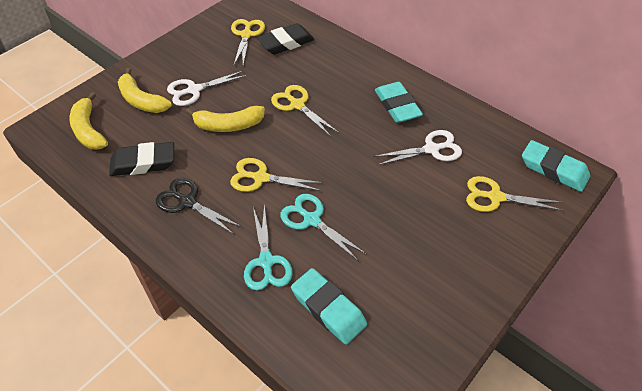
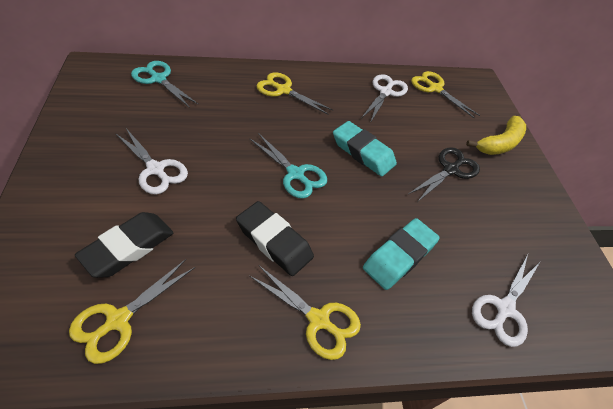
turquoise eraser: 3 -> 2
white scissors: 2 -> 3
yellow banana: 3 -> 1

